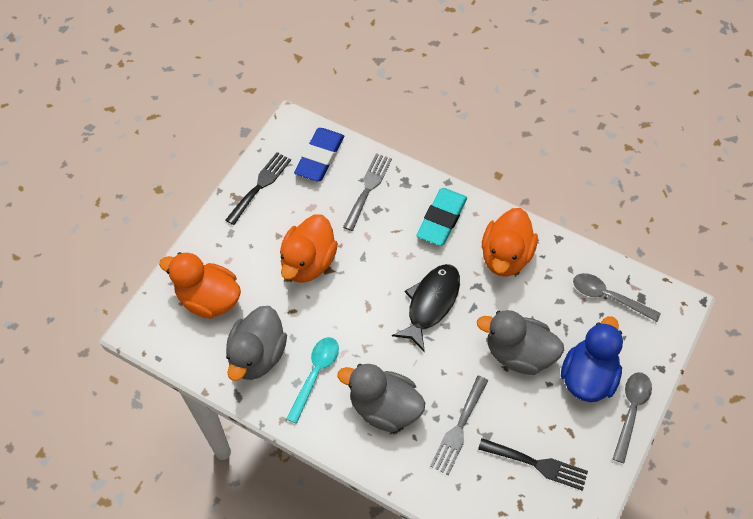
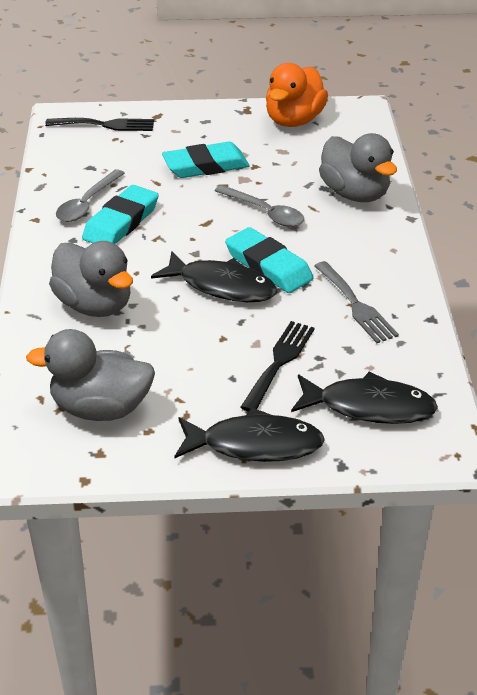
black fish: 1 -> 3
blue duck: 1 -> 0
blue eraser: 1 -> 0
grey fork: 2 -> 1
orange duck: 3 -> 1
turquoise eraser: 1 -> 3
turquoise spoon: 1 -> 0

